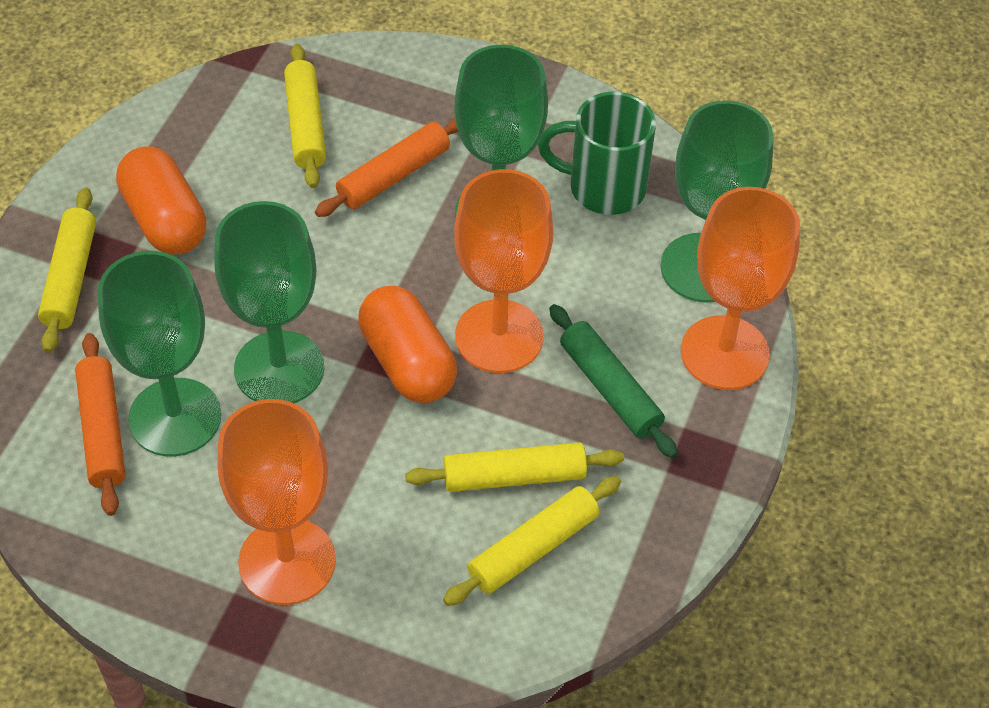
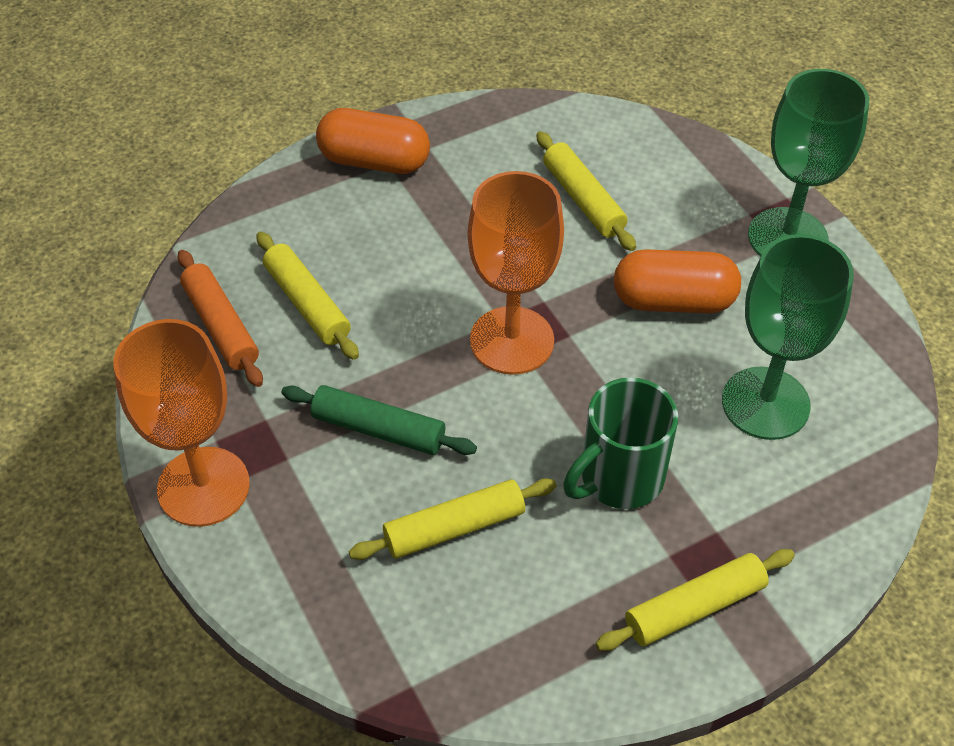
green goblet: 4 -> 2
orange goblet: 3 -> 2
orange rolling pin: 2 -> 1

